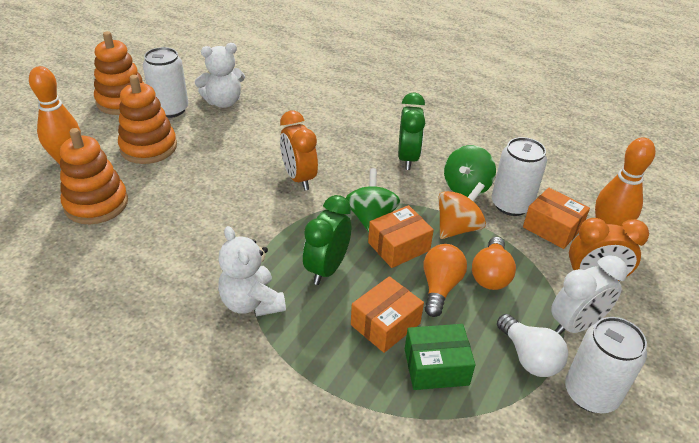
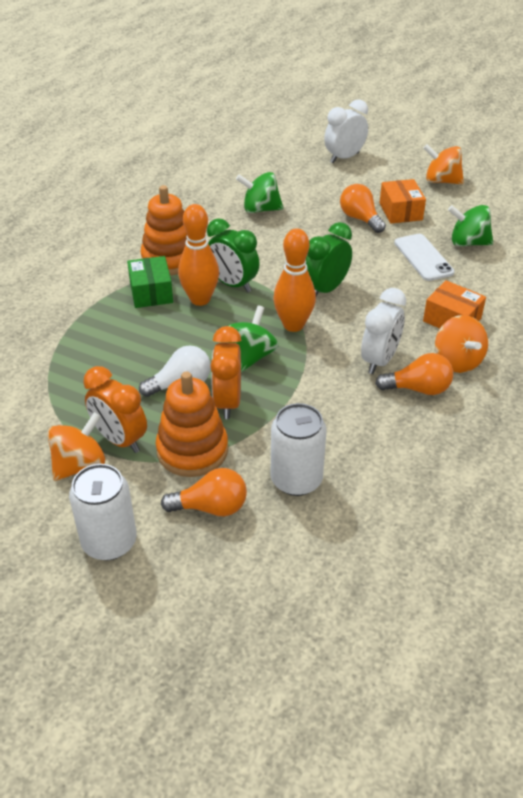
green spinning top: 2 -> 3
orange box: 3 -> 2
orange light bulb: 2 -> 3
orange spinning top: 1 -> 3
orange stacking toy: 3 -> 2
white can: 3 -> 2
white clock: 1 -> 2
white phone: 0 -> 1
white teddy bear: 2 -> 0

